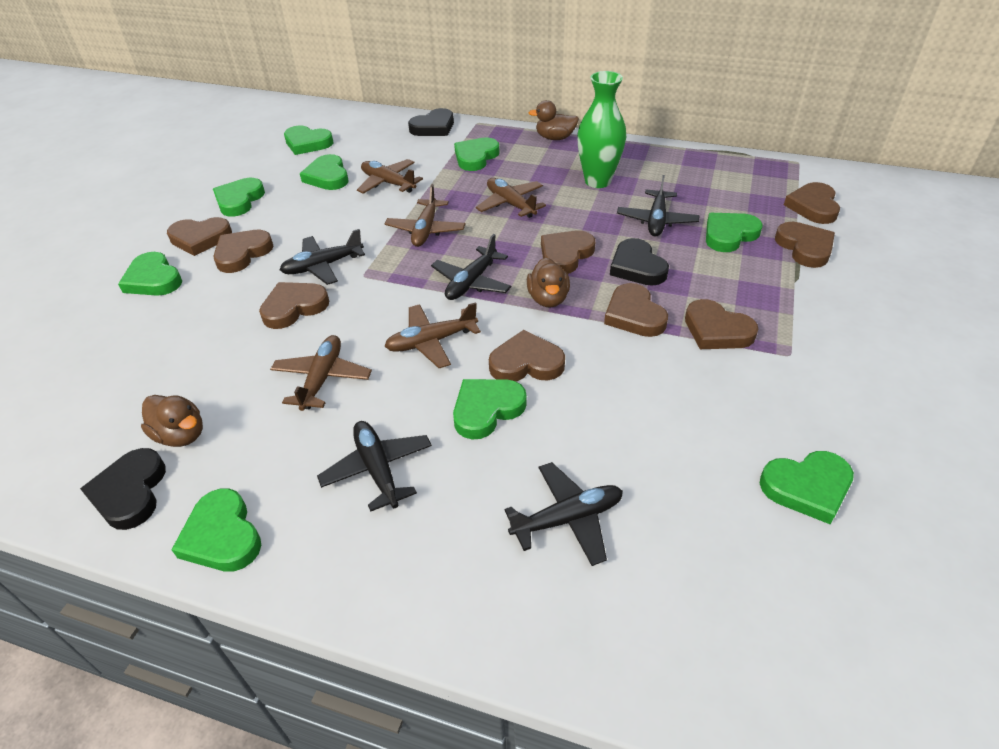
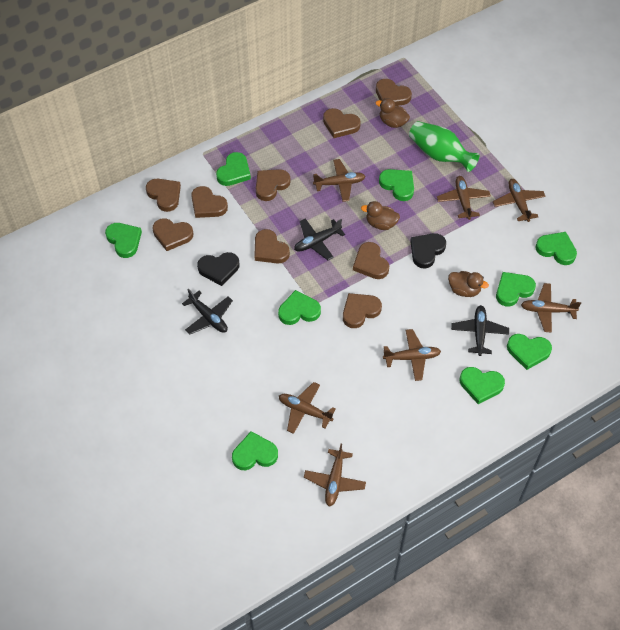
black heart: 3 -> 2
black plane: 5 -> 3
brown plane: 5 -> 7

